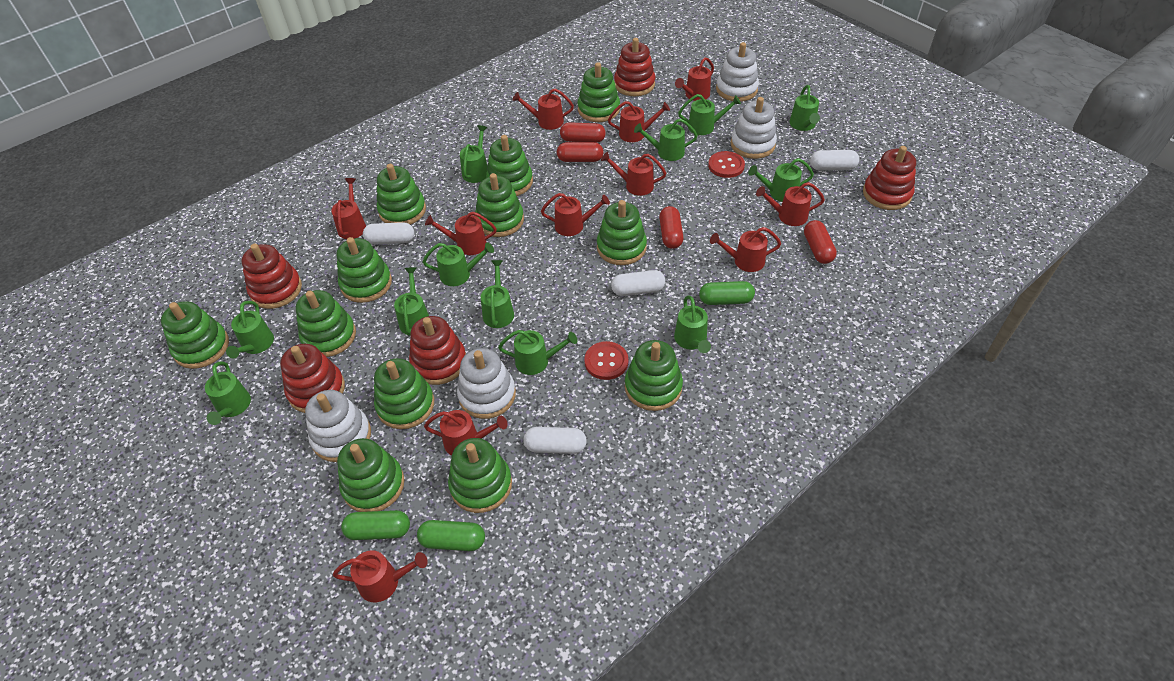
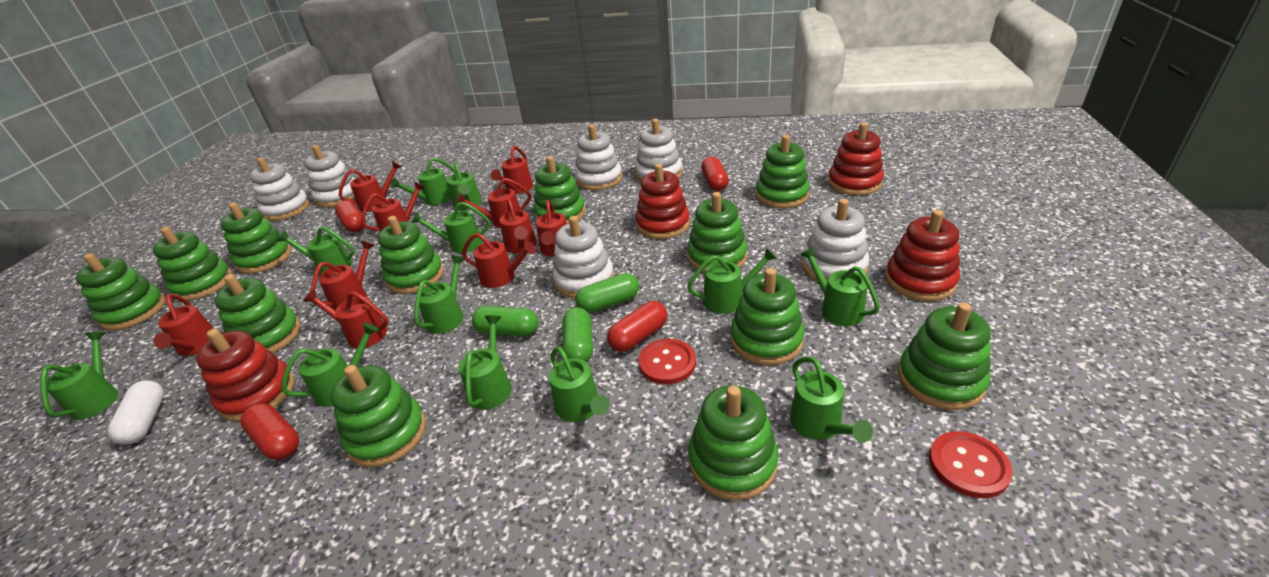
red stacking toy: 5 -> 4
red watering can: 11 -> 10
white capsule: 4 -> 1
white stacking toy: 4 -> 6

